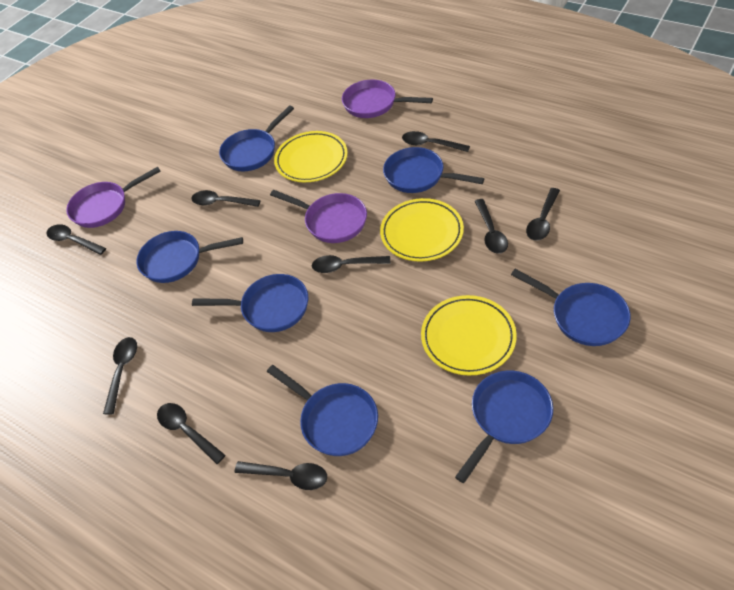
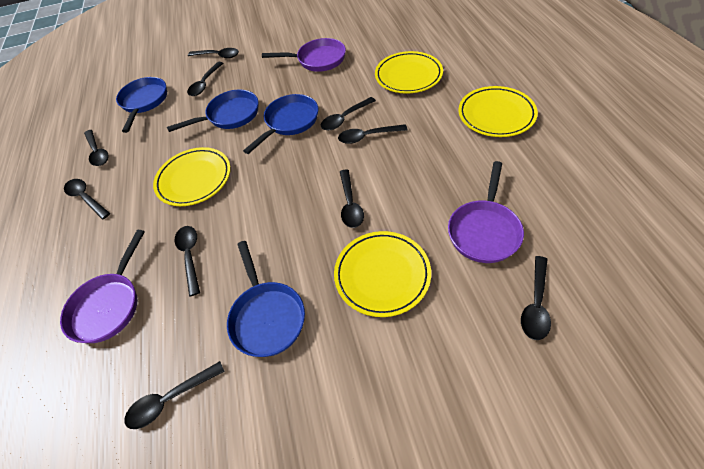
black spoon: 9 -> 10
blue pan: 7 -> 4
yellow plate: 3 -> 4

